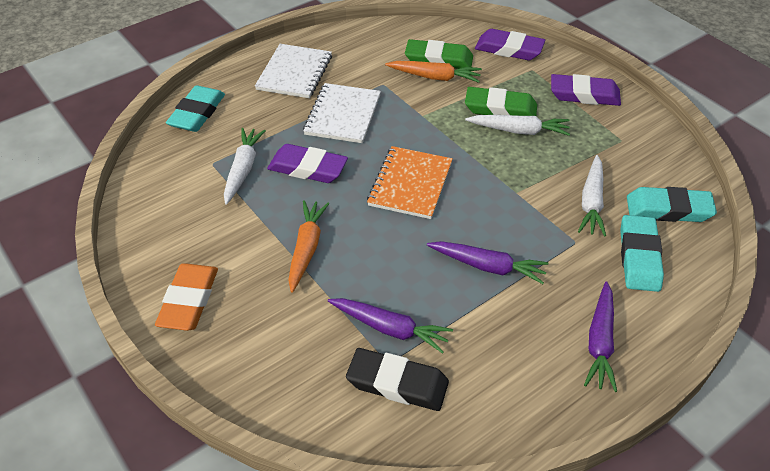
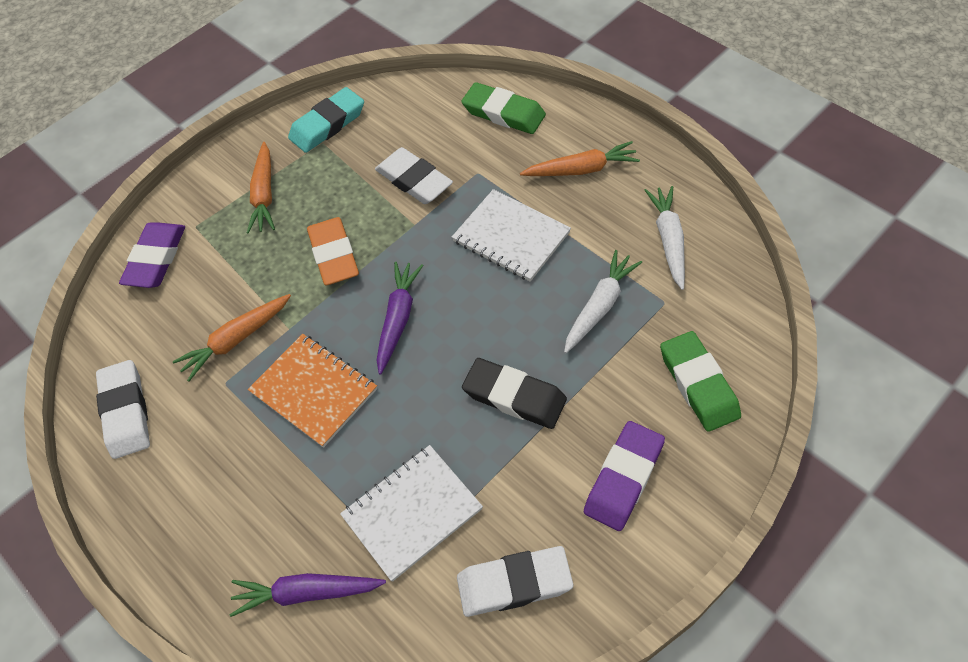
orange carrot: 2 -> 3
purple carrot: 3 -> 2
purple eraser: 3 -> 2
turquoise eraser: 3 -> 1
white carrot: 3 -> 2
white eraser: 0 -> 3

